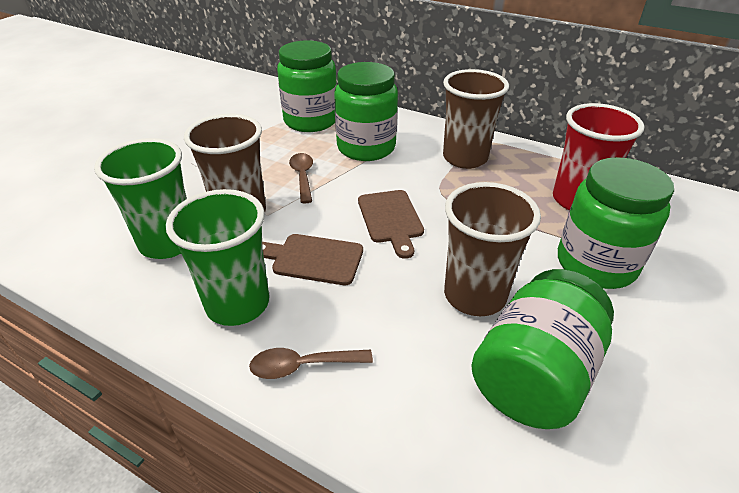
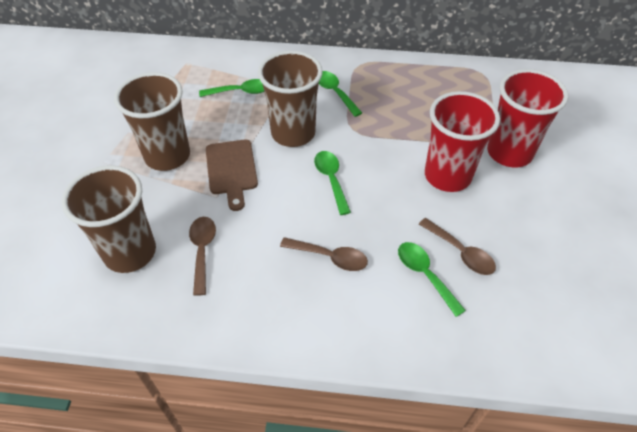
brown cutting board: 2 -> 1
brown spoon: 2 -> 3
green cup: 2 -> 0
green jar: 4 -> 0
green spoon: 0 -> 4
red cup: 1 -> 2

